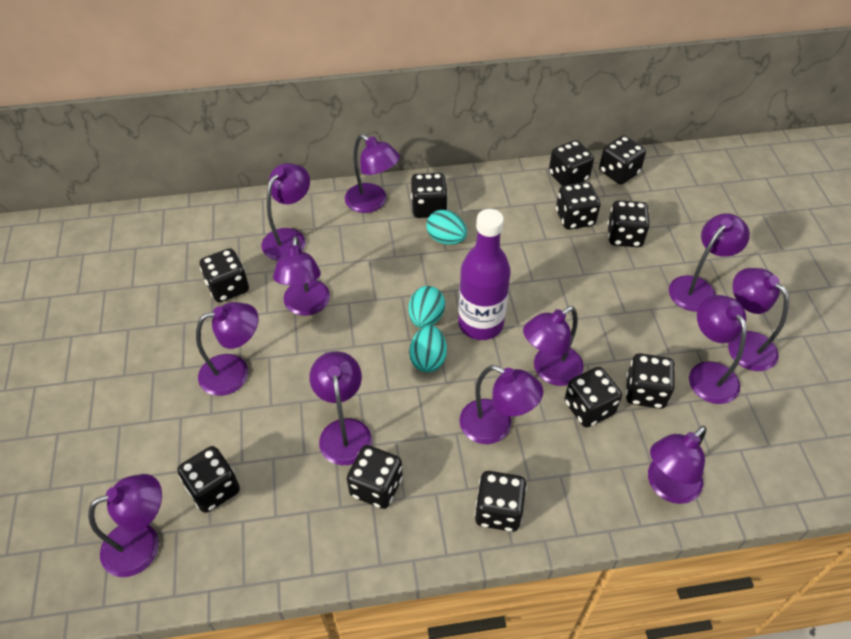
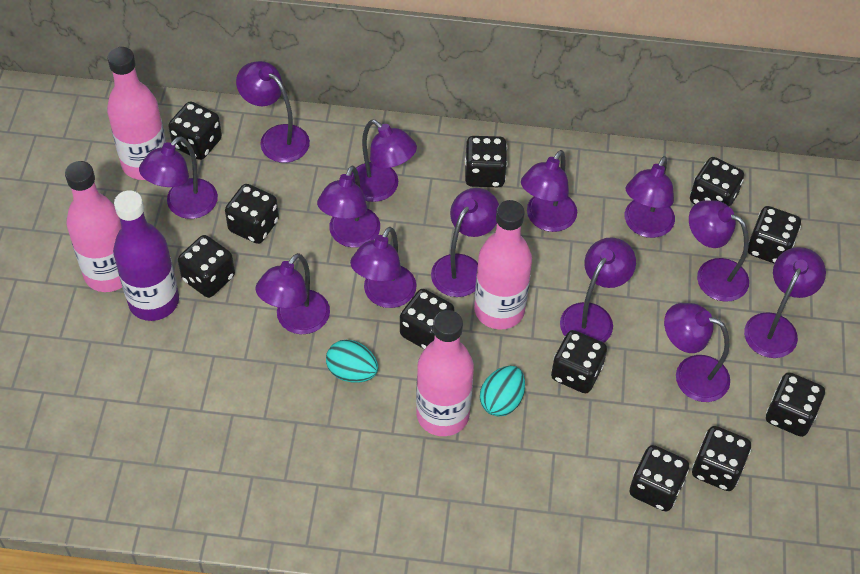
pink bottle: 0 -> 4
purple lamp: 12 -> 13
turquoise egg: 3 -> 2

